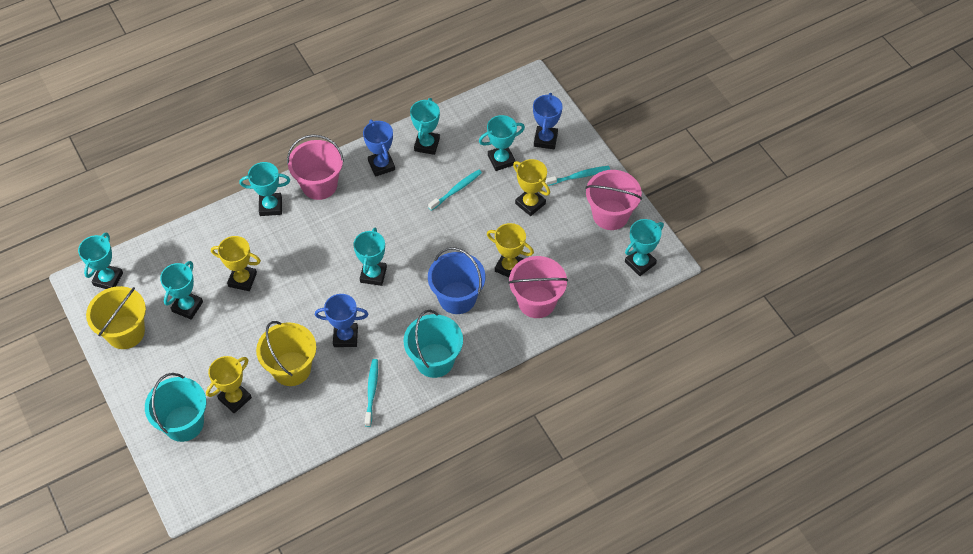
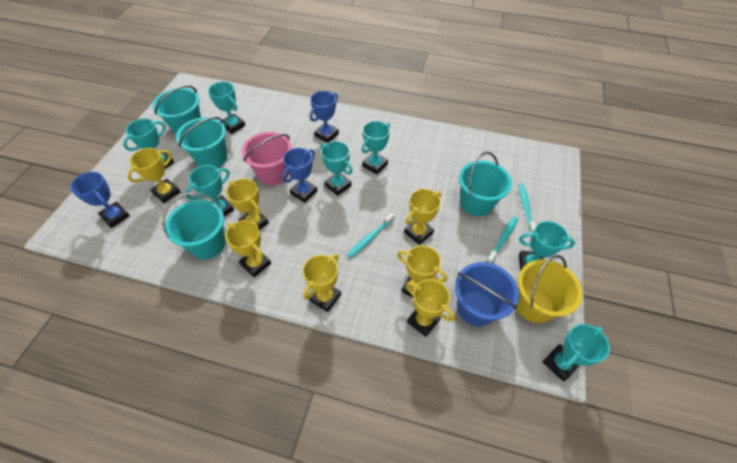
pink bucket: 3 -> 1
turquoise bucket: 2 -> 4
yellow bucket: 2 -> 1
yellow trophy: 4 -> 7

